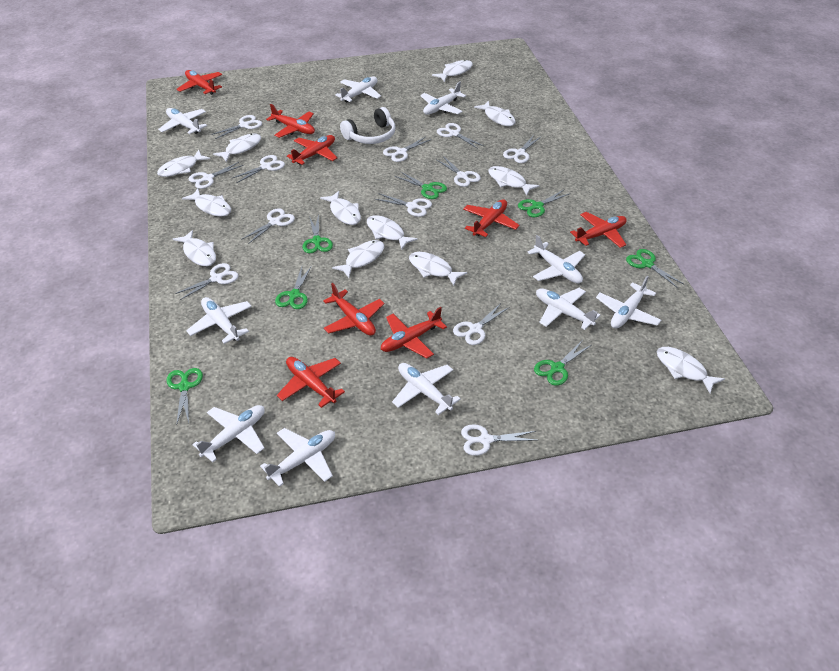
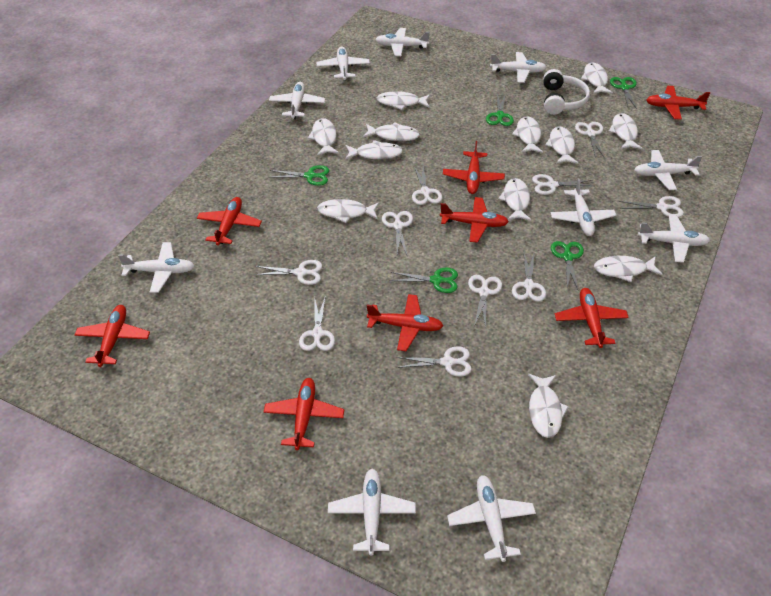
green scissors: 7 -> 5
white scissors: 12 -> 10

